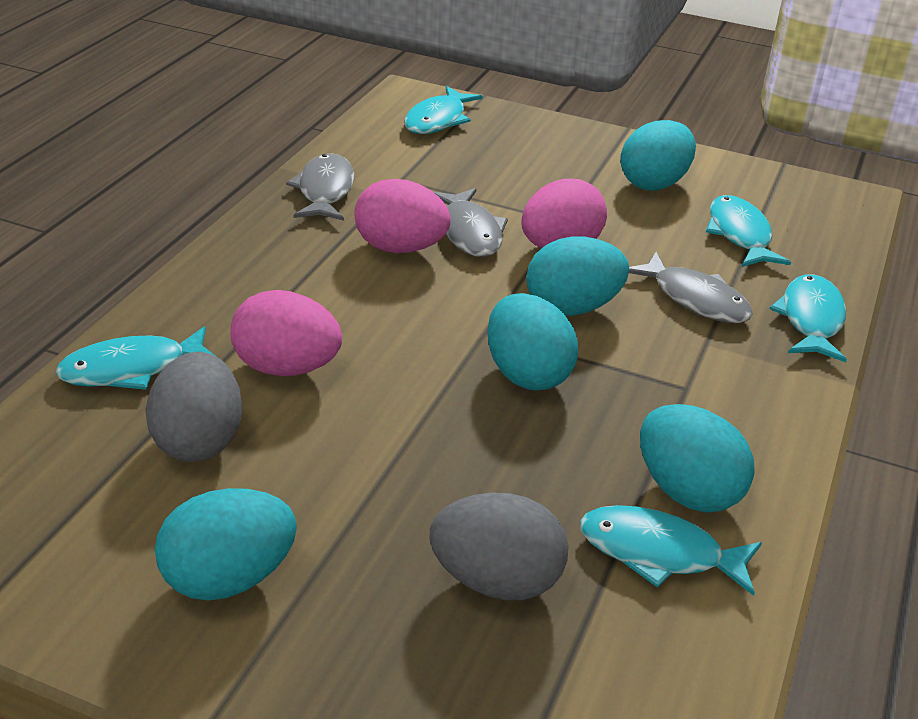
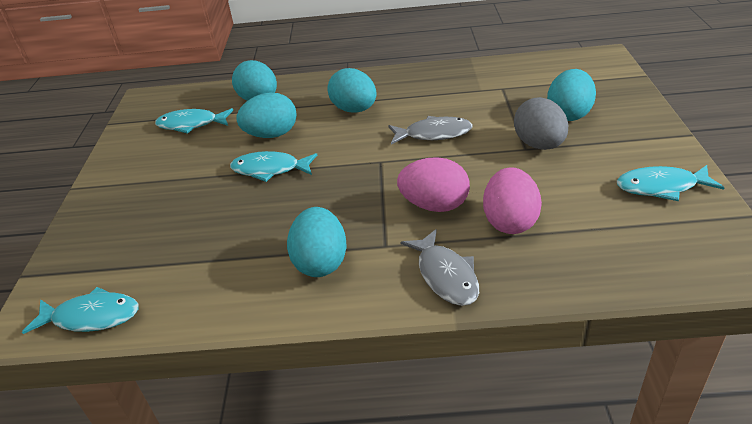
grey egg: 2 -> 1
grey fish: 3 -> 2
pink egg: 3 -> 2
turquoise fish: 5 -> 4

